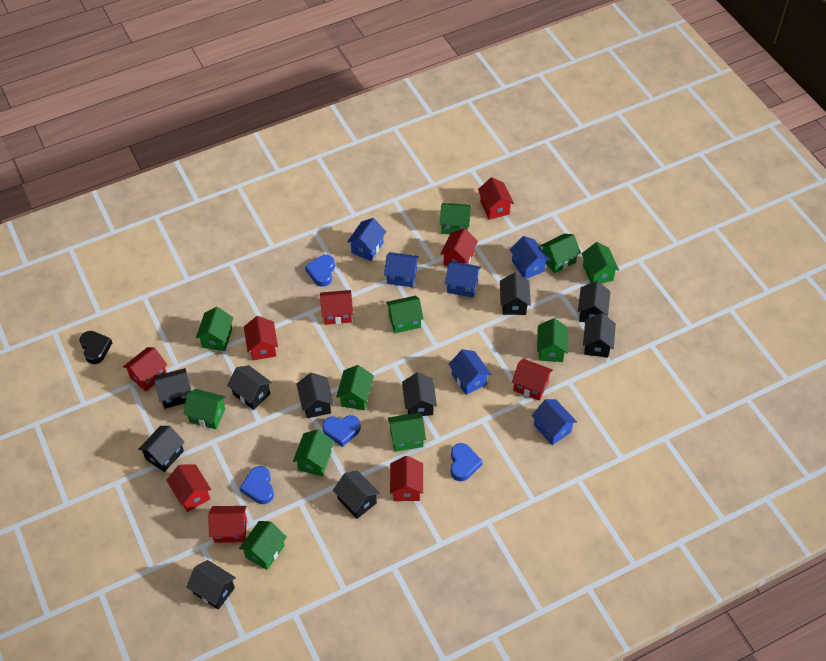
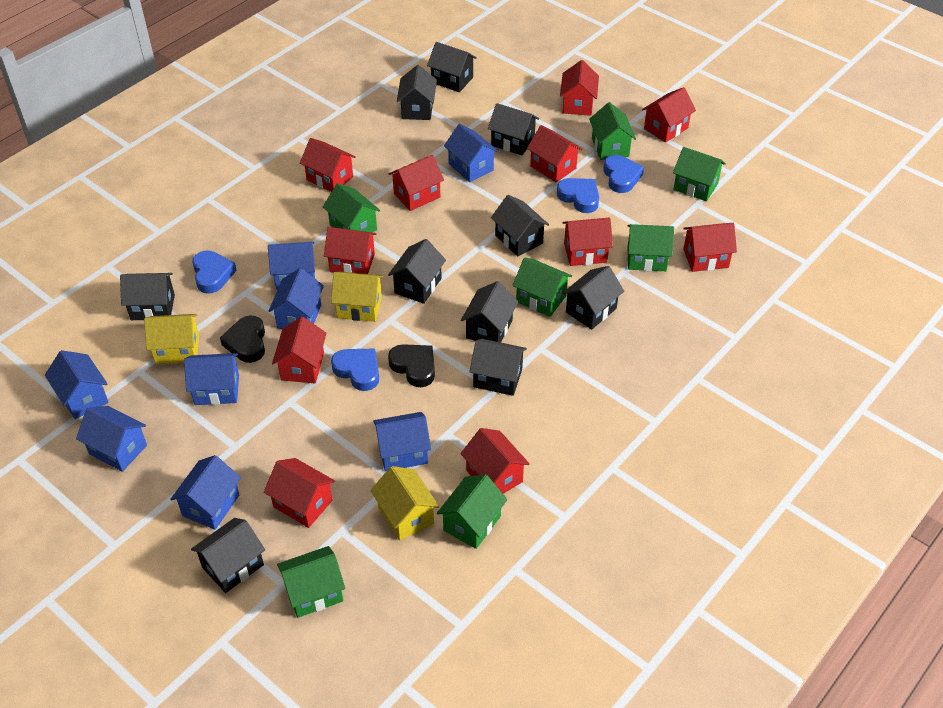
black heart: 1 -> 2
blue house: 6 -> 8
green house: 11 -> 7
red house: 9 -> 11
yellow house: 0 -> 3

